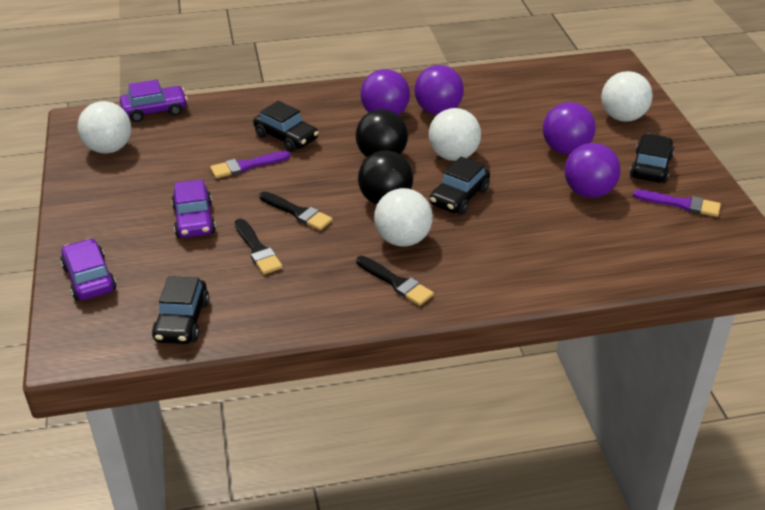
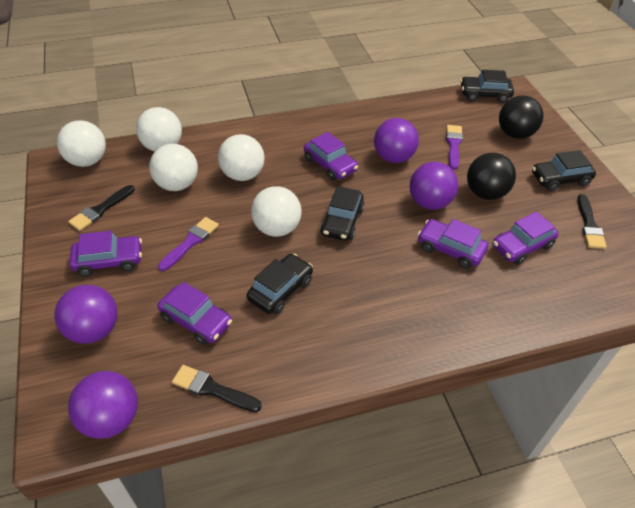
purple car: 3 -> 5
white ball: 4 -> 5

